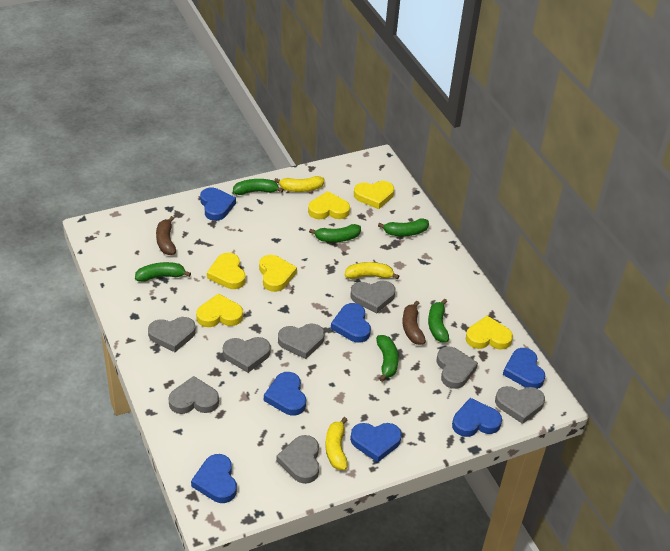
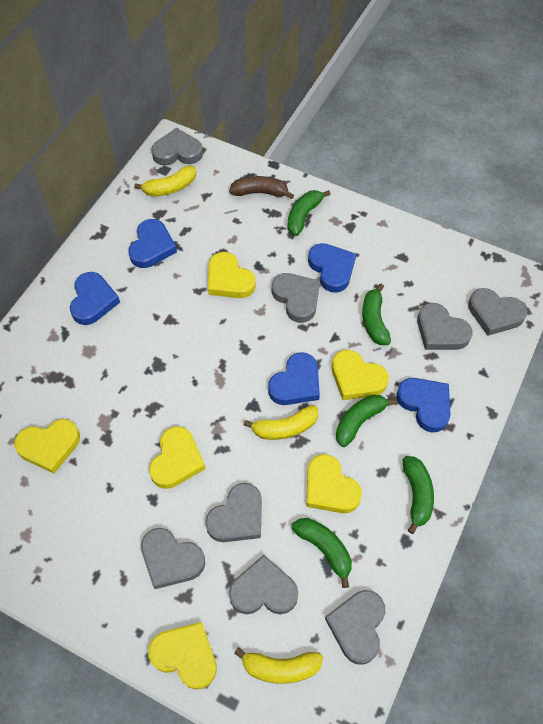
blue heart: 7 -> 5
brown banana: 2 -> 1
green banana: 6 -> 5

